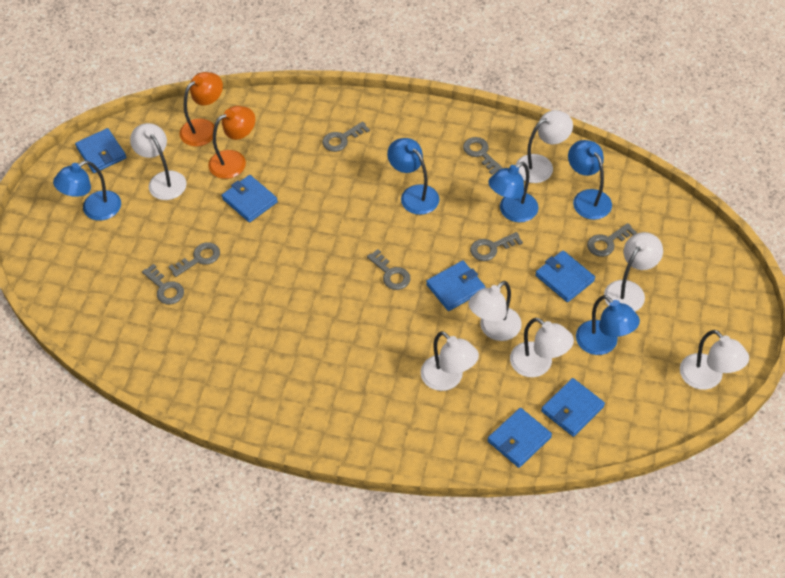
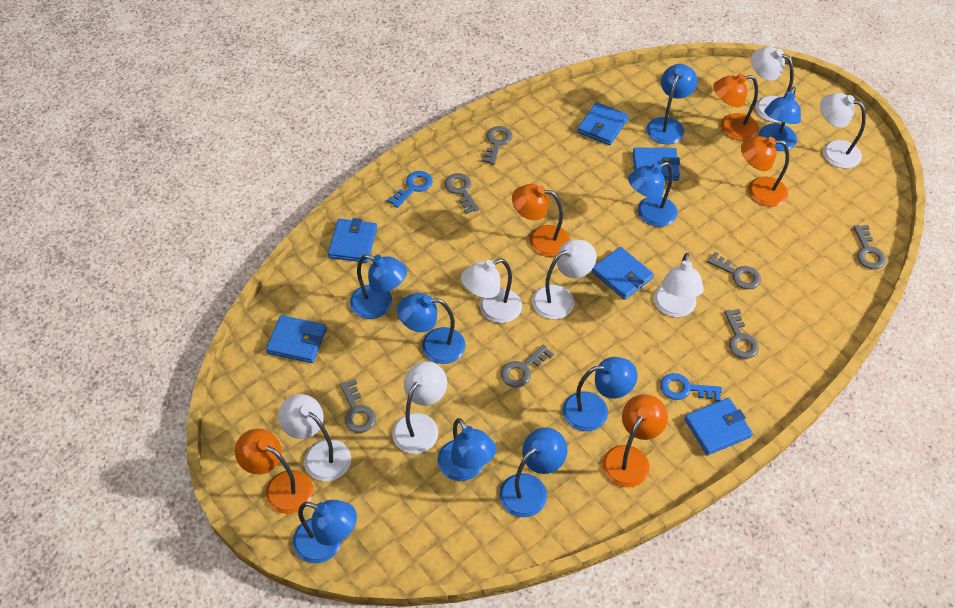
blue key: 0 -> 2
blue lamp: 5 -> 9
orange lamp: 2 -> 5

